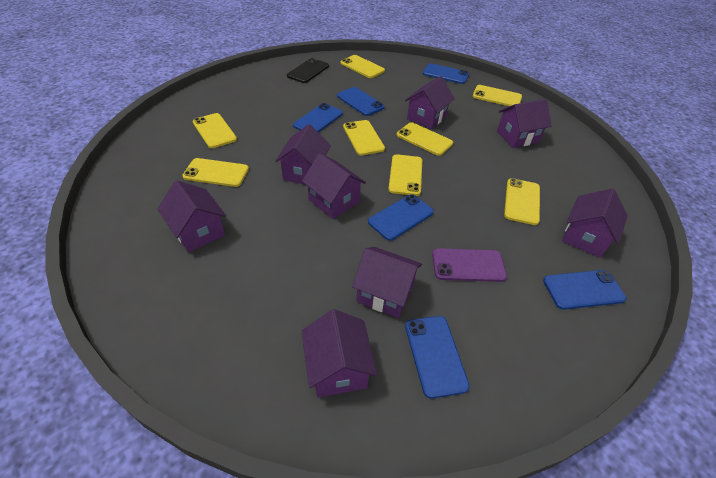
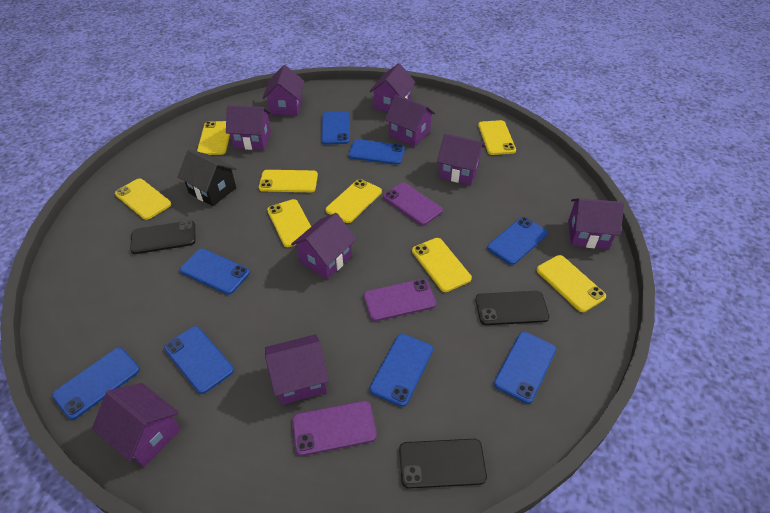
black house: 0 -> 1
black phone: 1 -> 3
blue phone: 6 -> 8
purple house: 8 -> 9
purple phone: 1 -> 3

